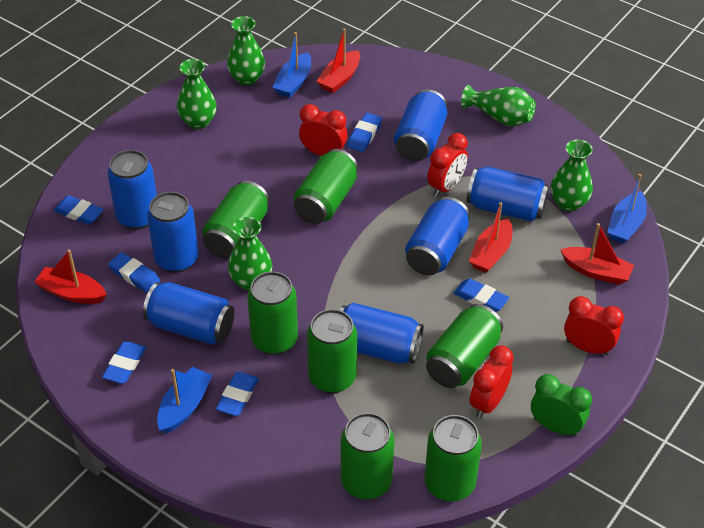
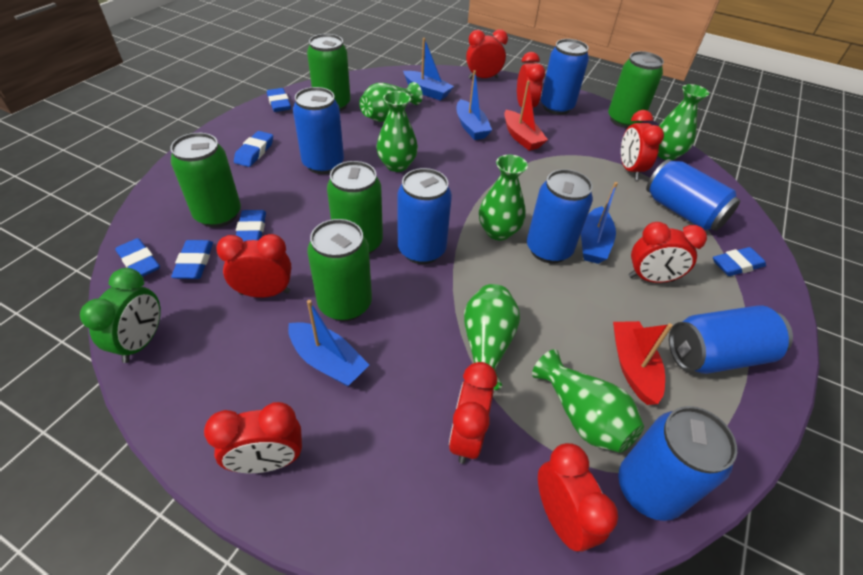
blue boat: 3 -> 4
green can: 7 -> 5
green vase: 5 -> 6
red boat: 4 -> 2
red clock: 4 -> 8

